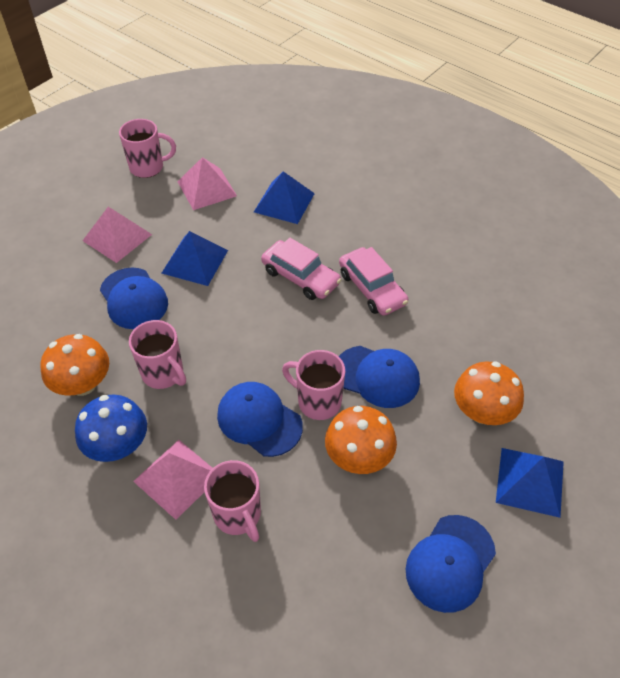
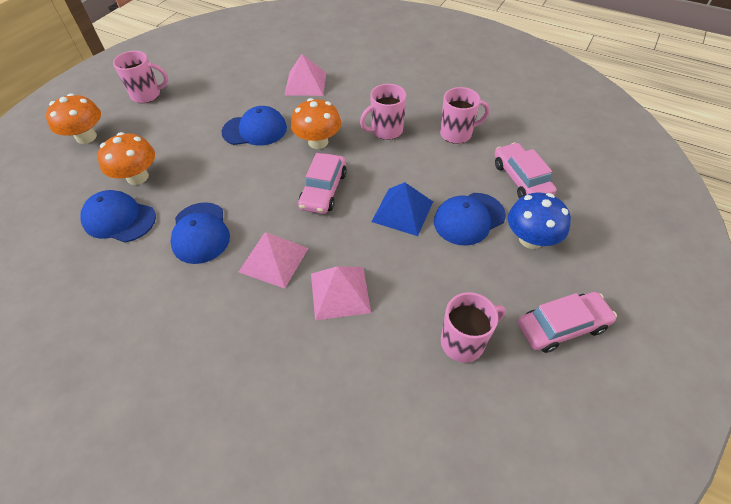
blue pyramid: 3 -> 1
pink car: 2 -> 3

